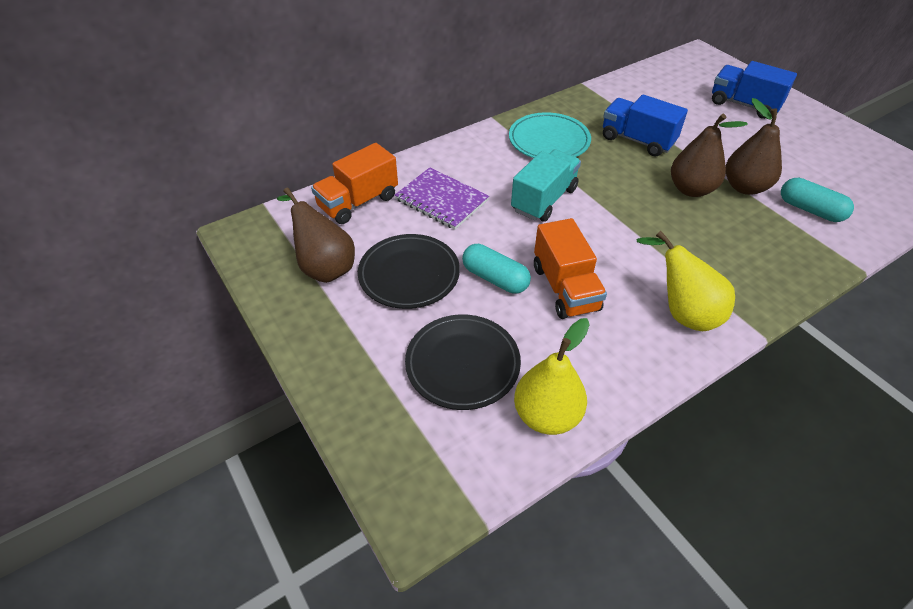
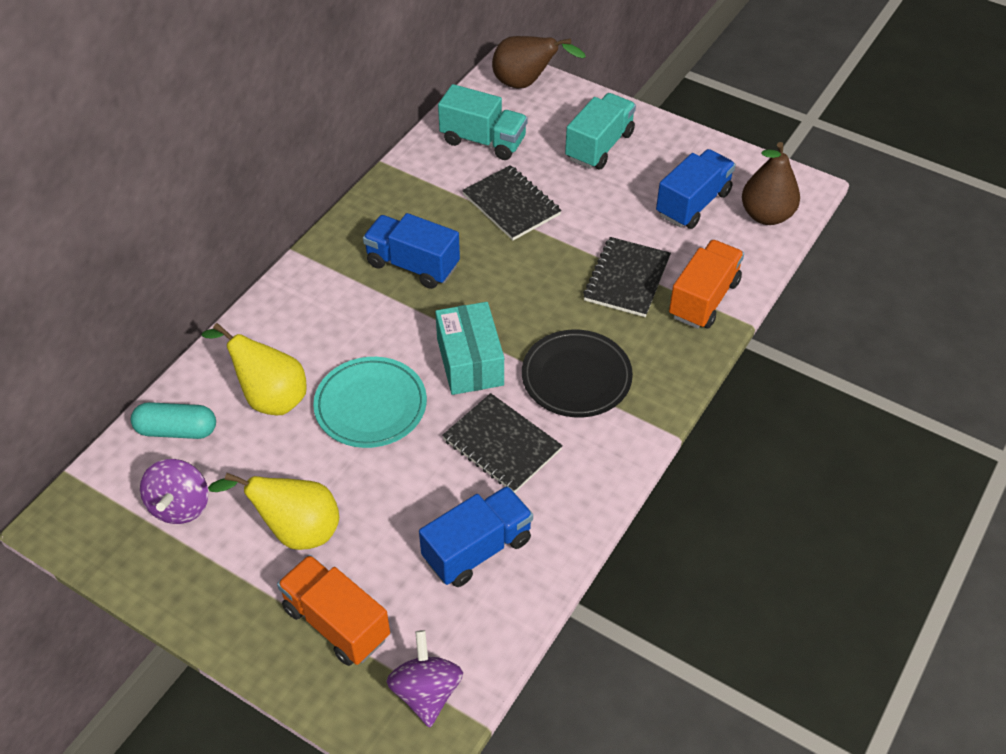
black notebook: 0 -> 3
black plate: 2 -> 1
blue truck: 2 -> 3
brown pear: 3 -> 2
purple notebook: 1 -> 0
purple spinning top: 0 -> 2
turquoise box: 0 -> 1
turquoise capsule: 2 -> 1
turquoise truck: 1 -> 2

